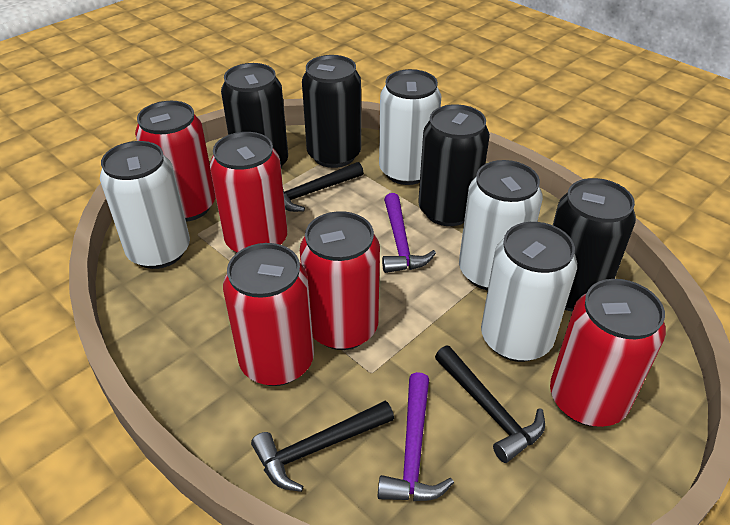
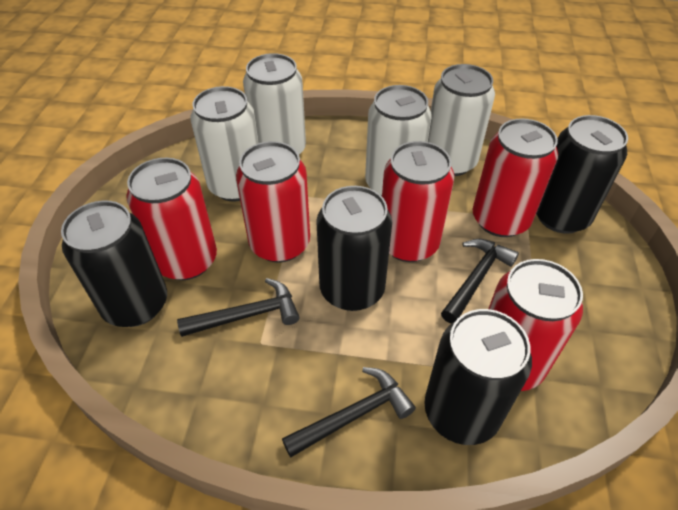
purple hammer: 2 -> 0

